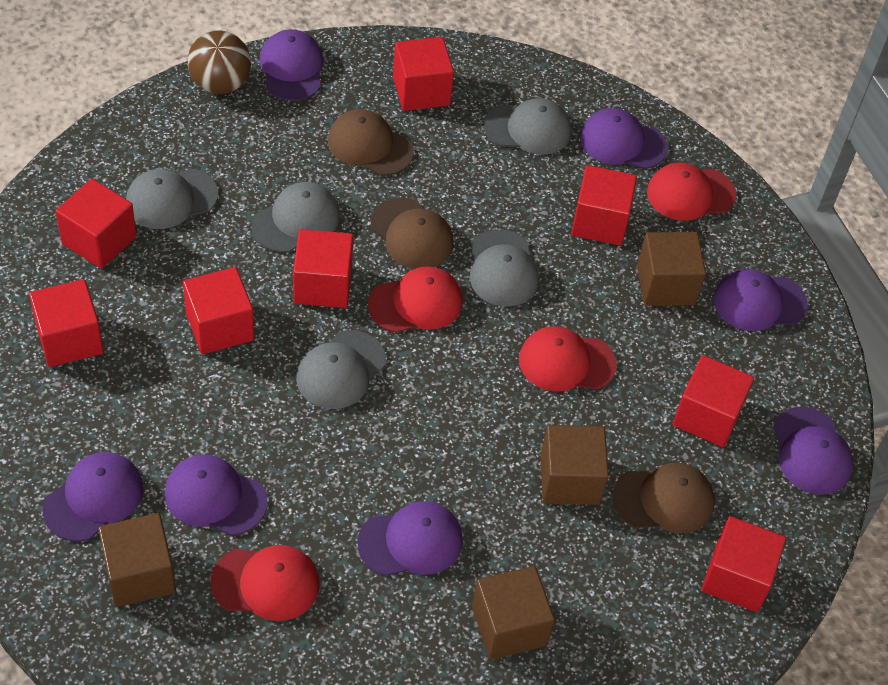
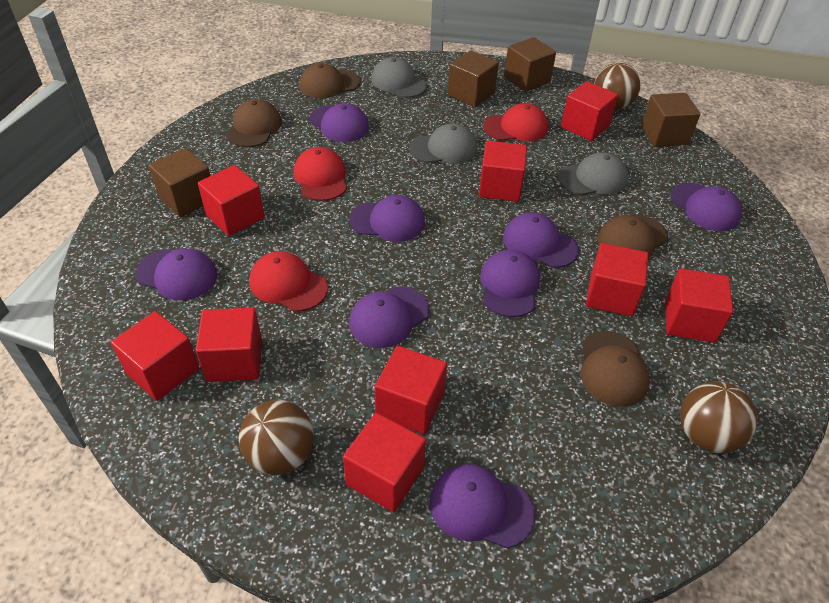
brown ball: 1 -> 3
brown cap: 3 -> 4
grey cap: 5 -> 3
purple cap: 7 -> 8
red cap: 4 -> 3
red cube: 8 -> 9

